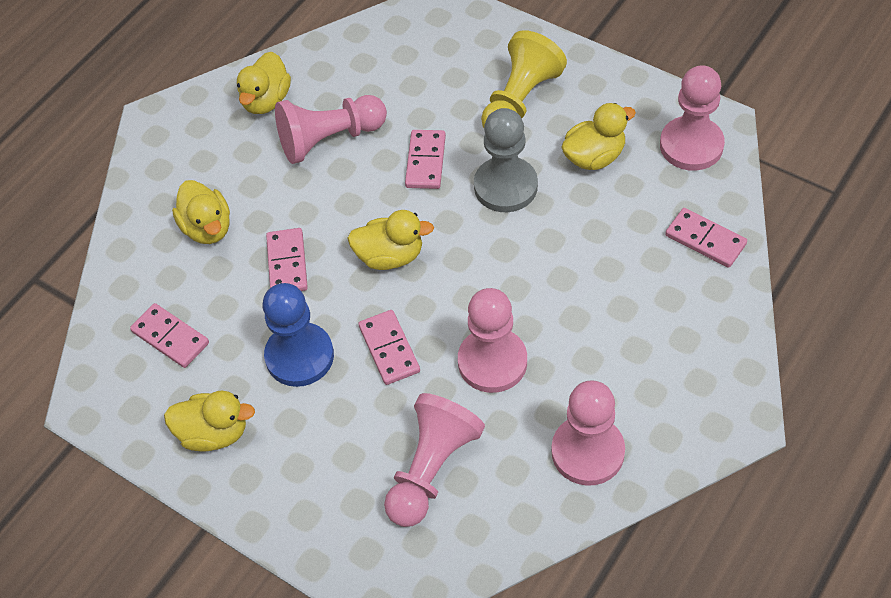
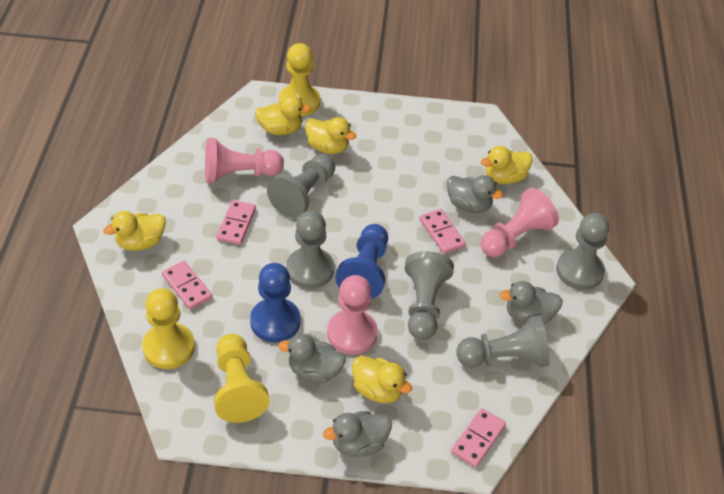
blue pawn: 1 -> 2
grey duck: 0 -> 4
grey pawn: 1 -> 5
pink domino: 5 -> 4
pink pawn: 5 -> 3
yellow pawn: 1 -> 3

